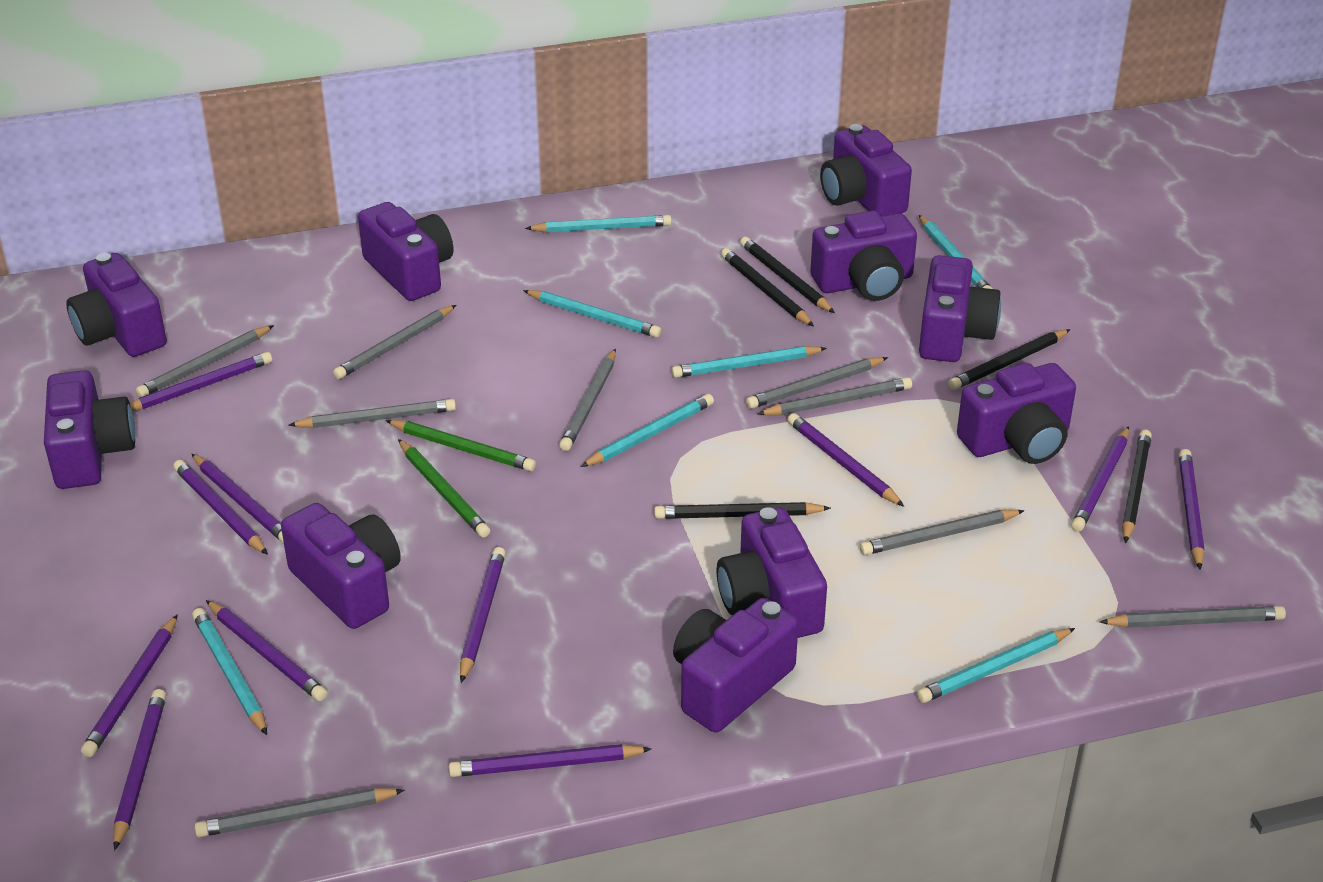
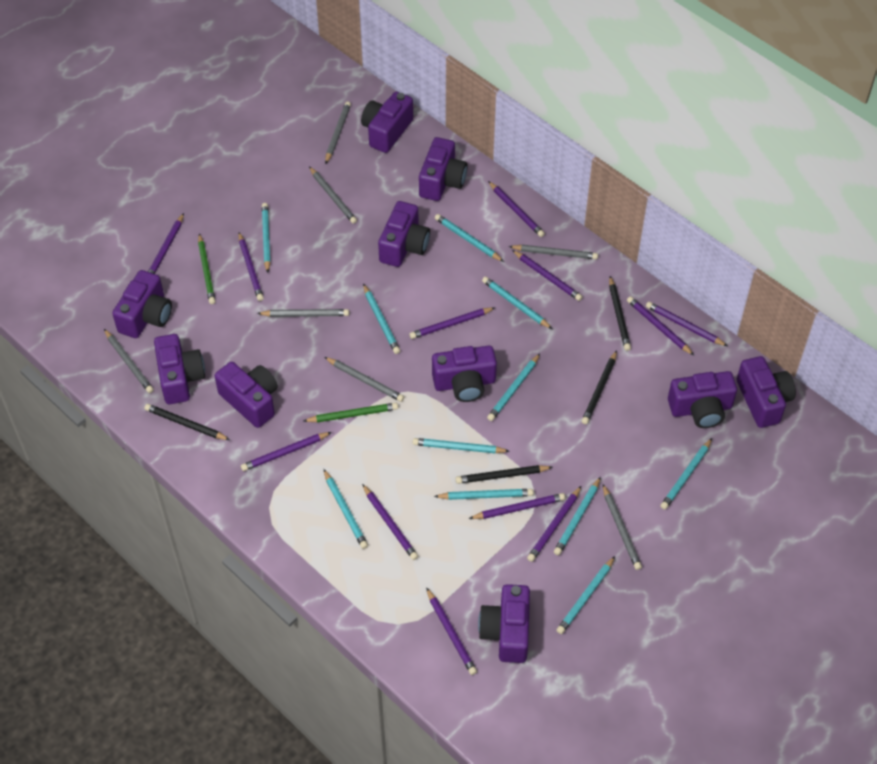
black pencil: 5 -> 4
grey pencil: 9 -> 7
purple pencil: 11 -> 12
turquoise pencil: 7 -> 11

